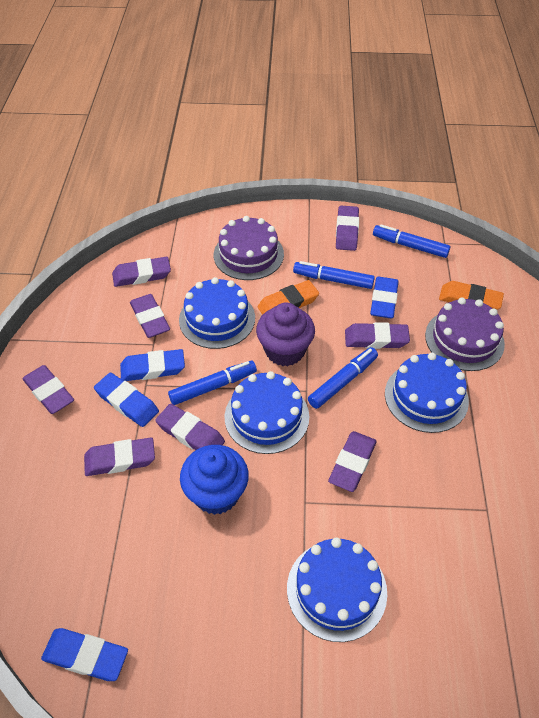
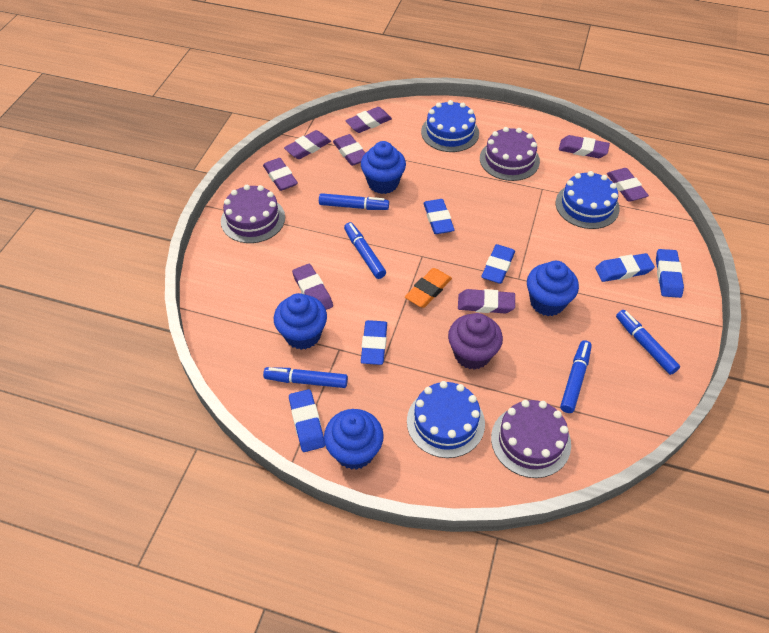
blue cake: 4 -> 3
blue cupcake: 1 -> 4
blue eraser: 4 -> 6
blue marker: 4 -> 5
orange eraser: 2 -> 1
purple cake: 2 -> 3

